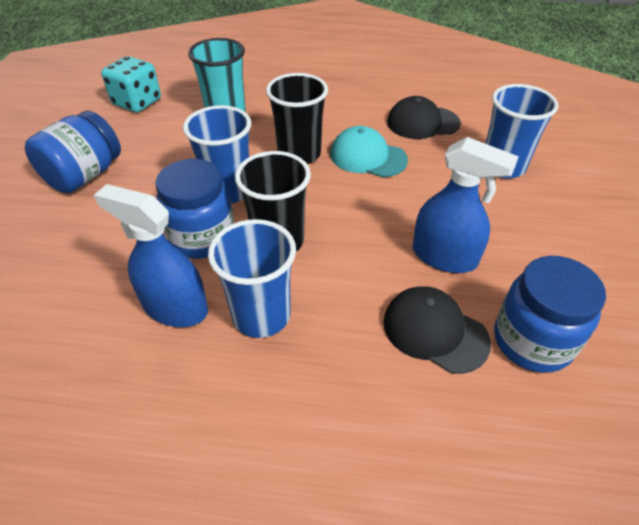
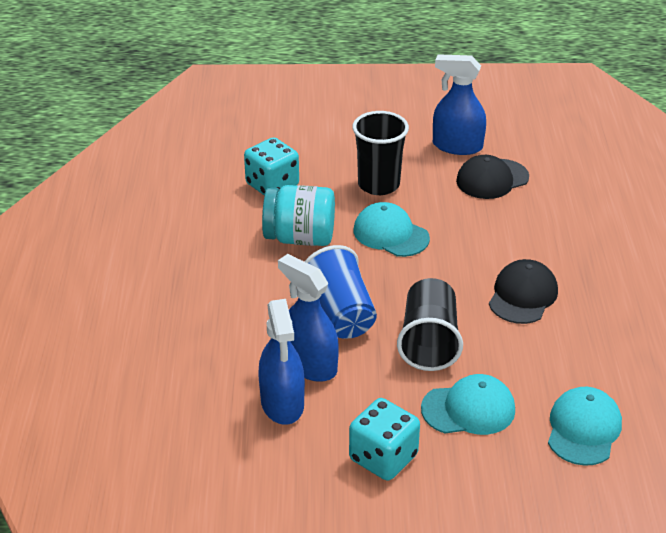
blue cup: 3 -> 1
blue jar: 3 -> 0
blue spray bottle: 2 -> 3
turquoise cap: 1 -> 3
turquoise cup: 1 -> 0
turquoise dice: 1 -> 2
turquoise jar: 0 -> 1

